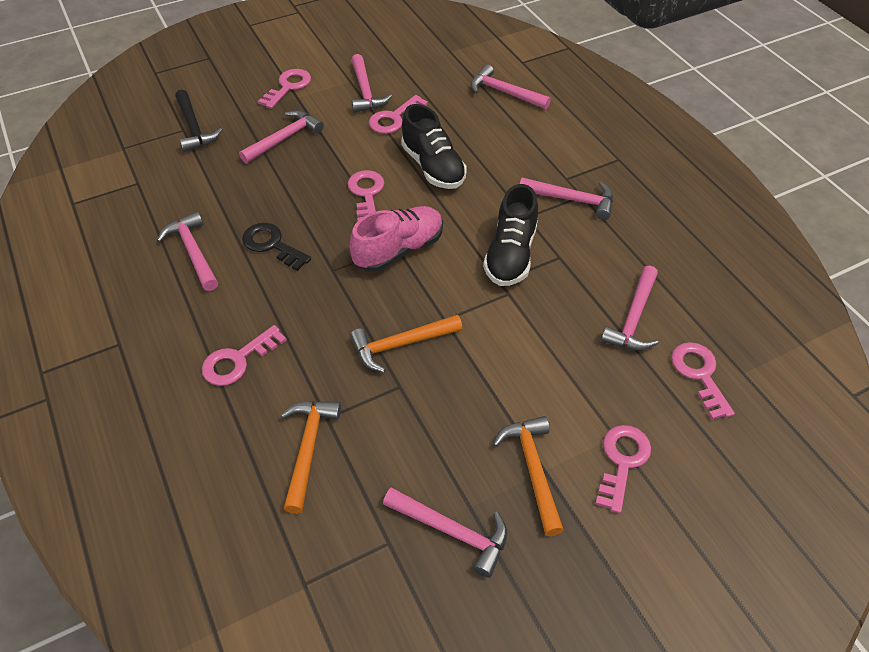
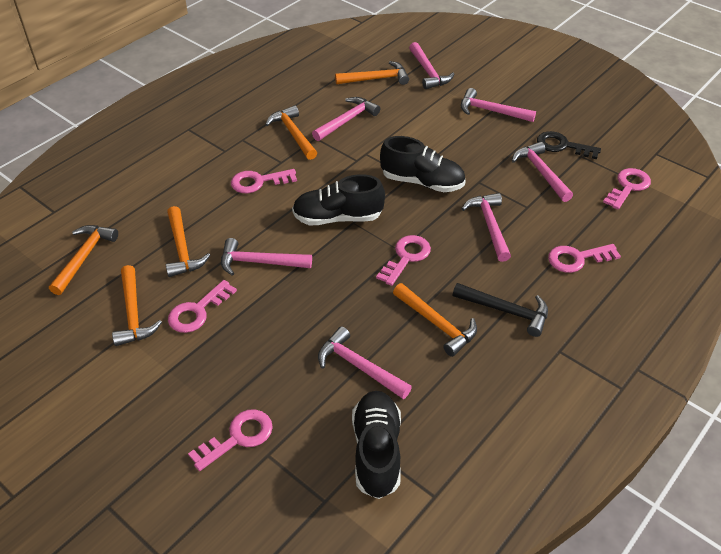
black shoe: 2 -> 3
orange hammer: 3 -> 6
pink shoe: 1 -> 0

